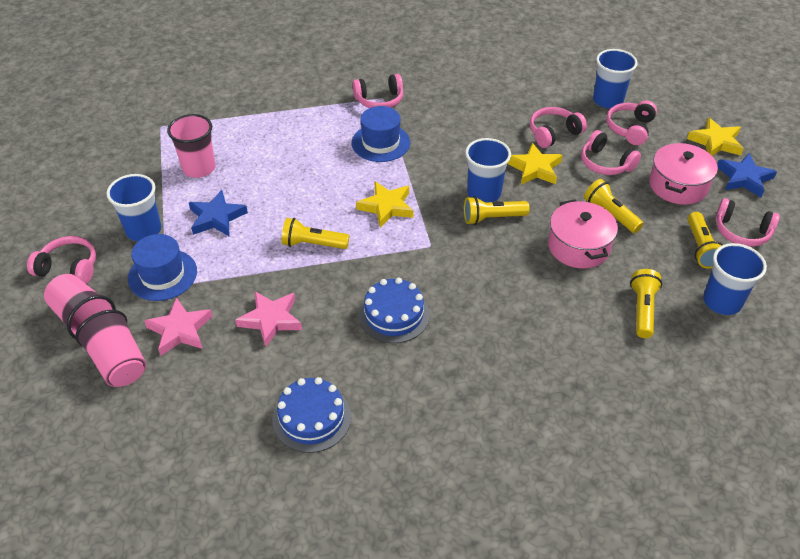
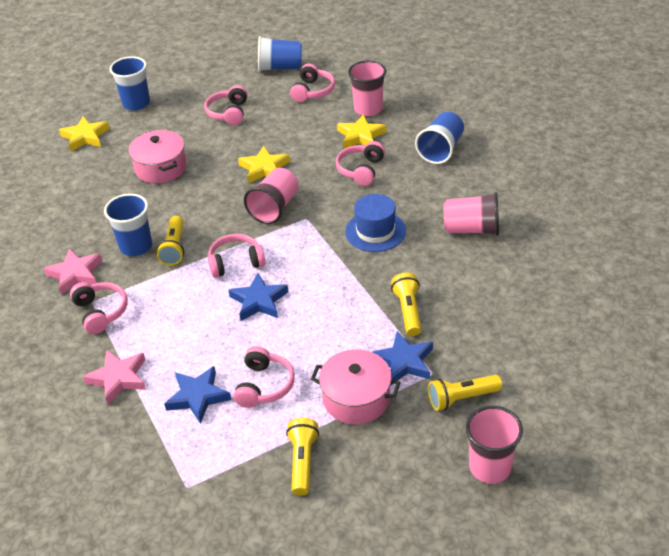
blue cake: 2 -> 0
blue hat: 2 -> 1
blue star: 2 -> 3
pink cup: 3 -> 4
yellow flashlight: 5 -> 4

